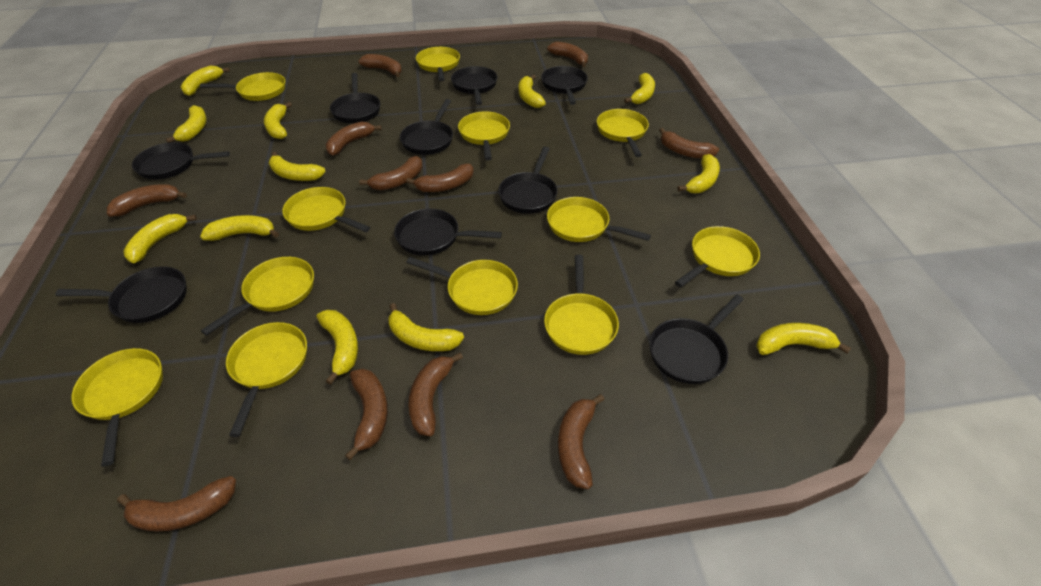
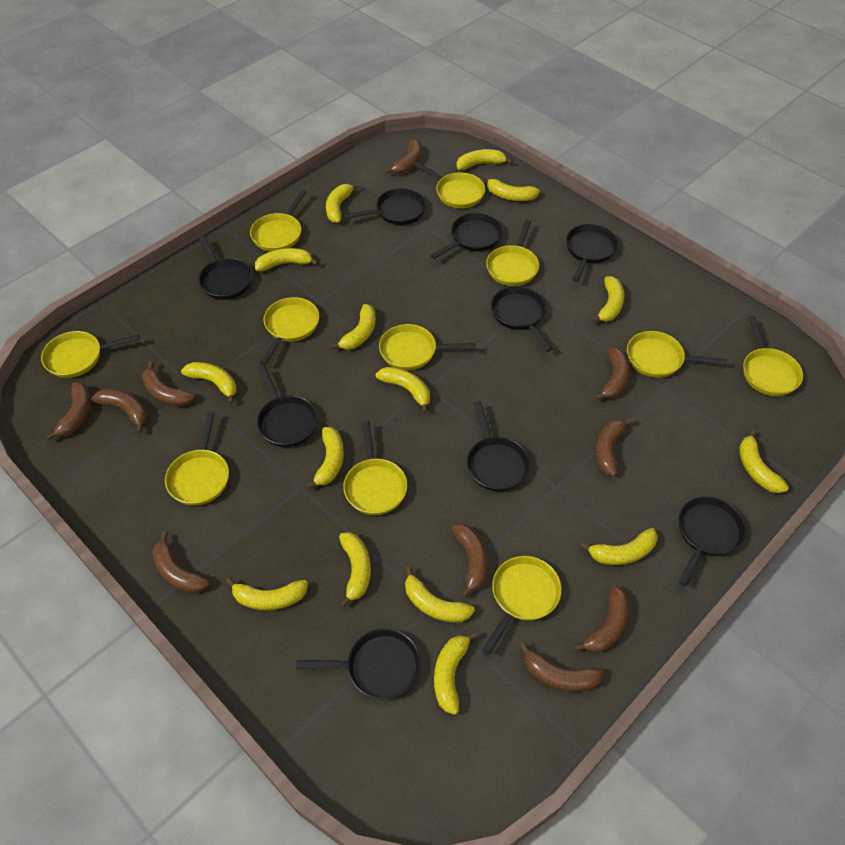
brown banana: 11 -> 10
yellow banana: 12 -> 15
yellow pan: 12 -> 11

